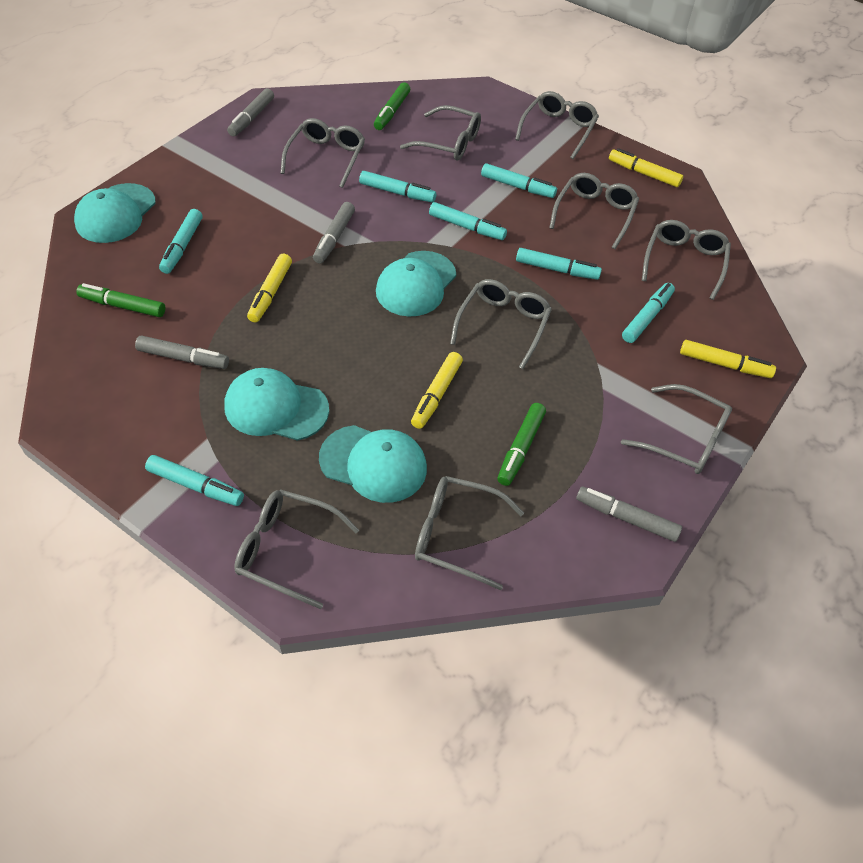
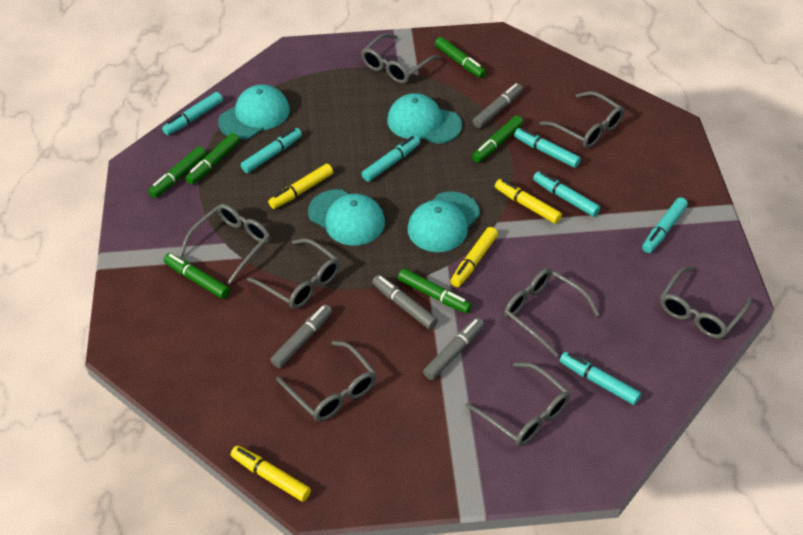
green marker: 3 -> 6
grey glasses: 9 -> 8

